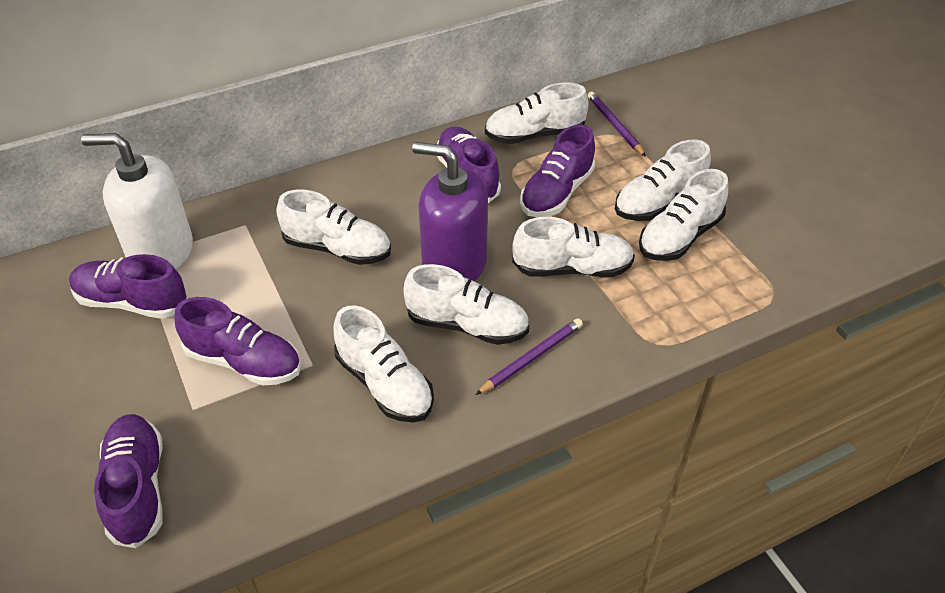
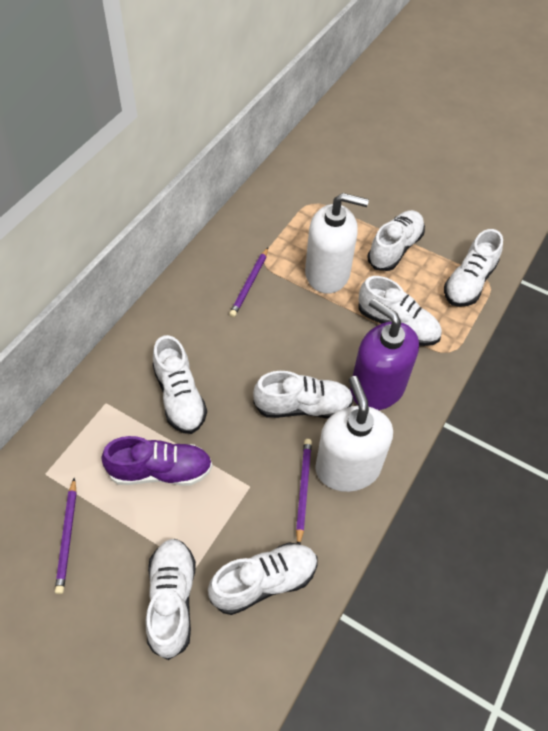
purple pencil: 2 -> 3
purple shoe: 5 -> 1
white soap dispenser: 1 -> 2

